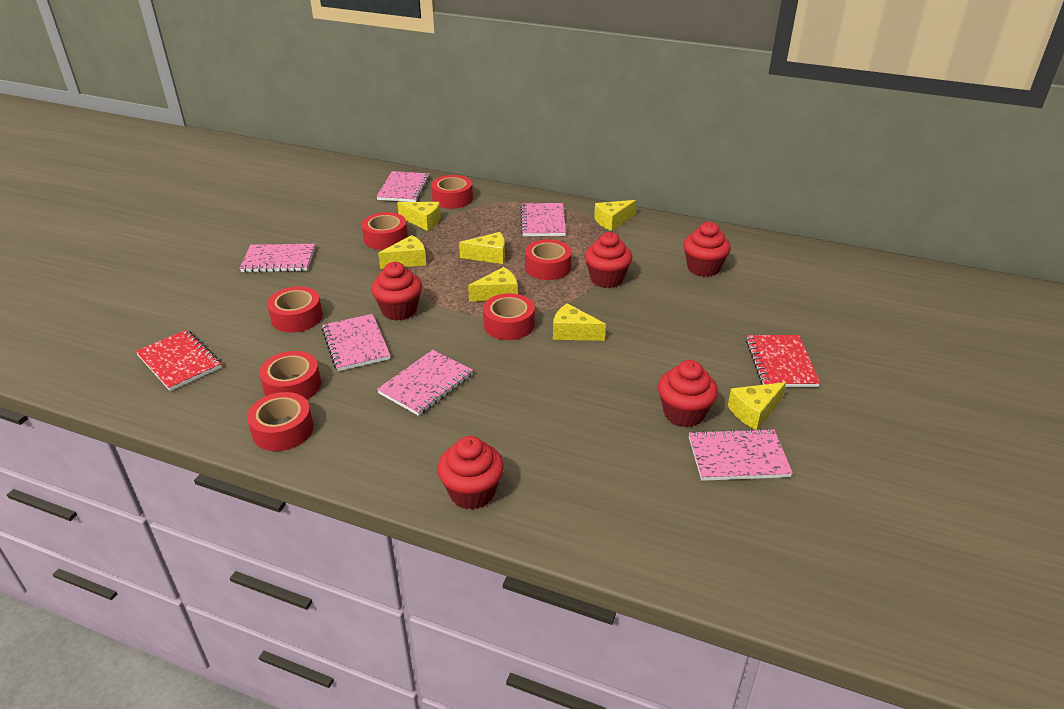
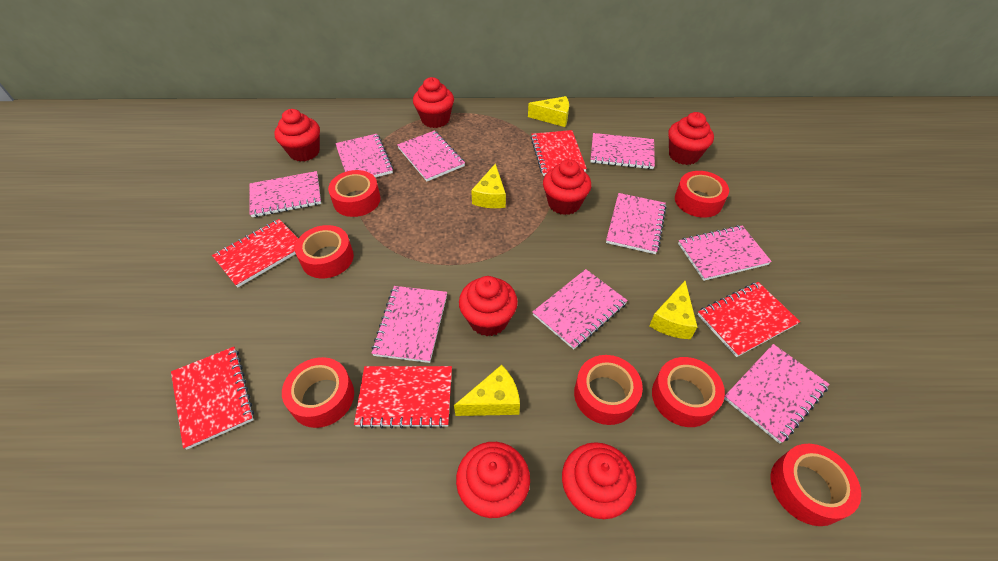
pink notebook: 6 -> 9
red cupcake: 5 -> 7
red notebook: 2 -> 5
yellow cheese: 7 -> 4

